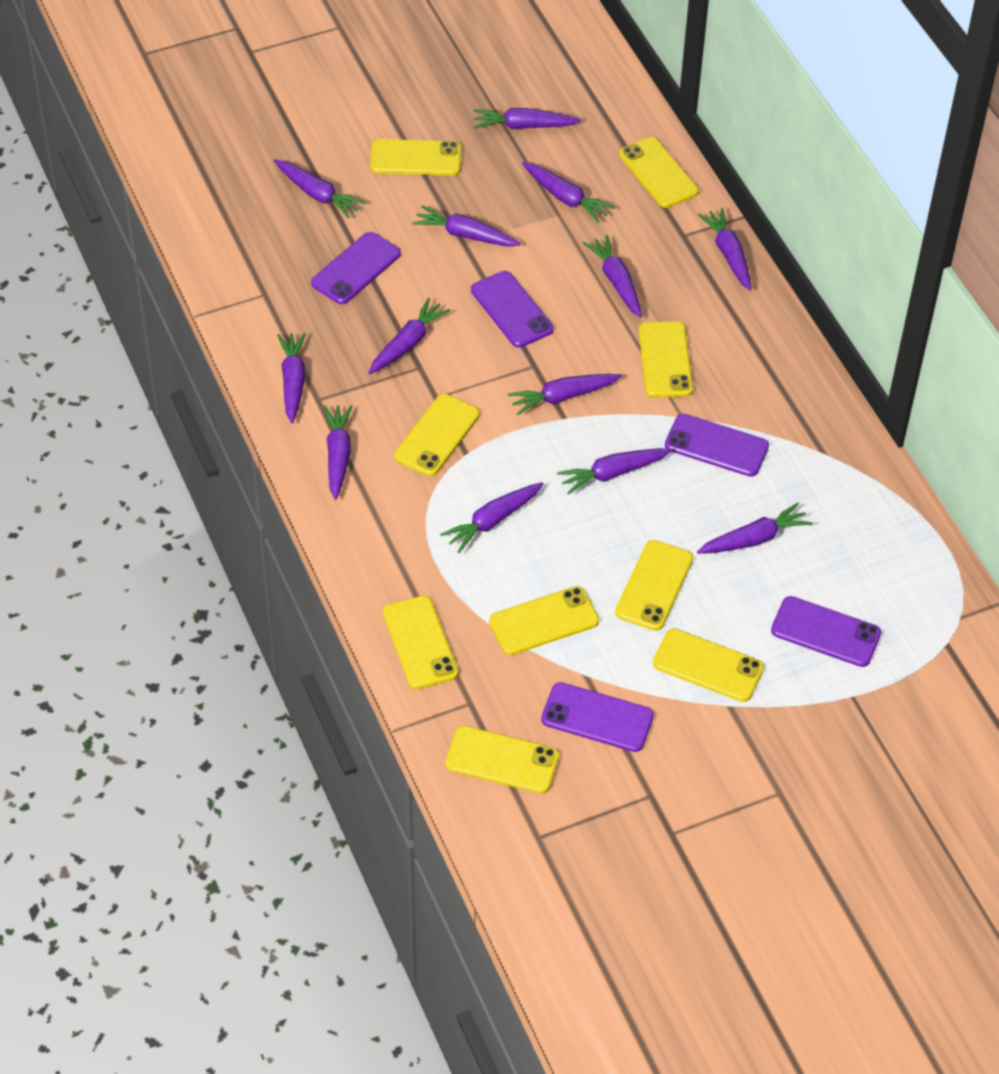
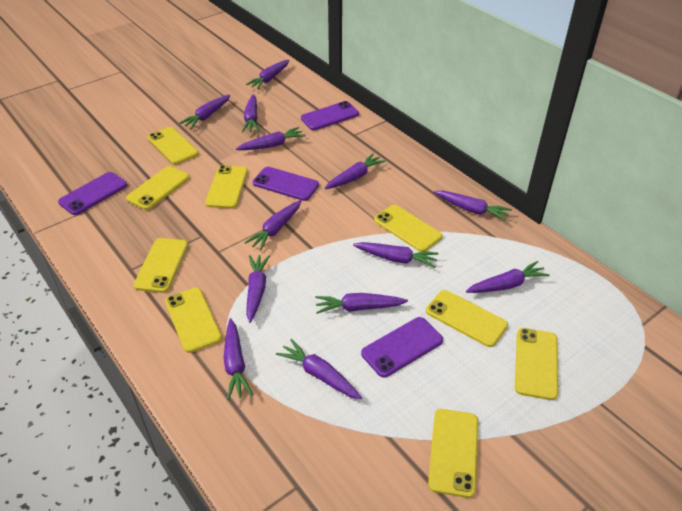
purple phone: 5 -> 4

